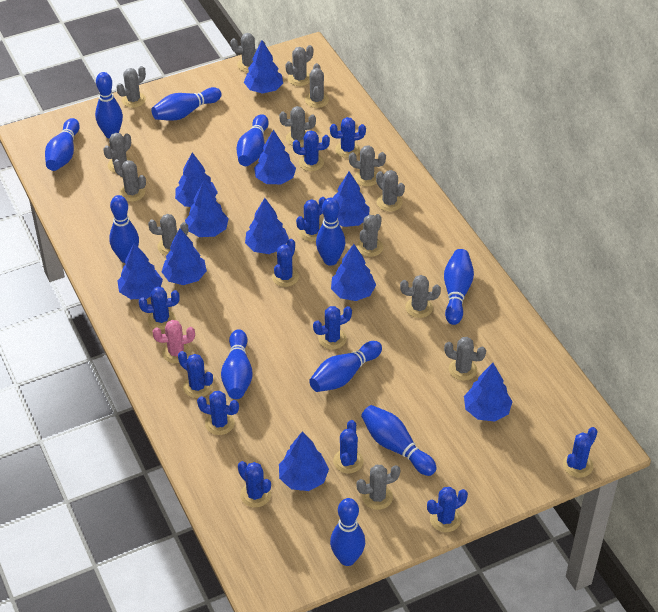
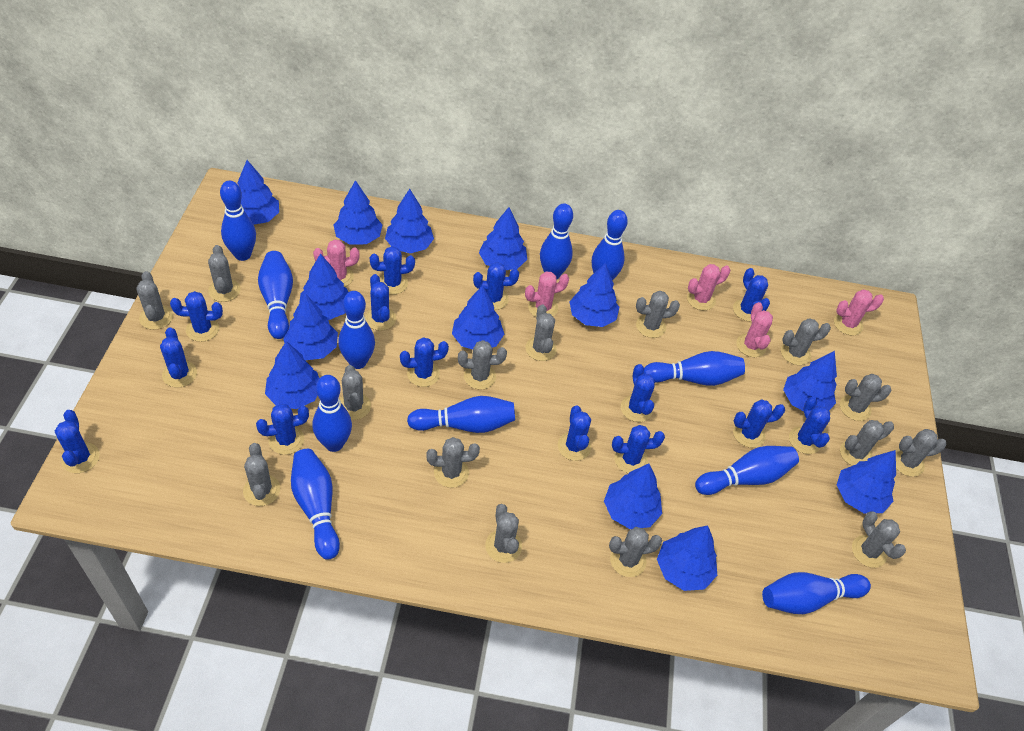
blue cactus: 12 -> 14
blue tree: 11 -> 13
grey cactus: 14 -> 15
pink cactus: 1 -> 5

